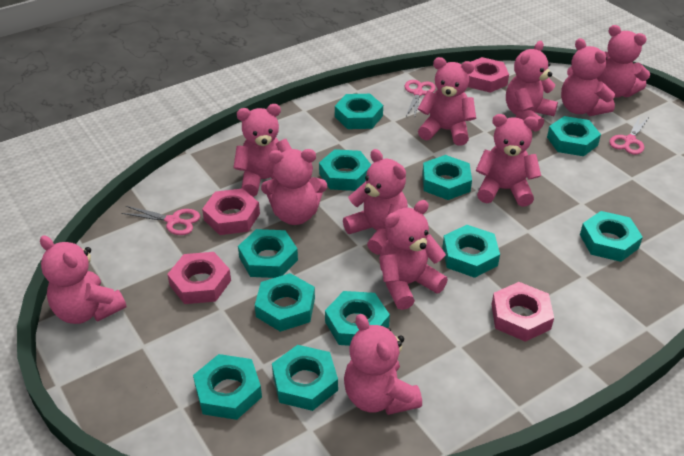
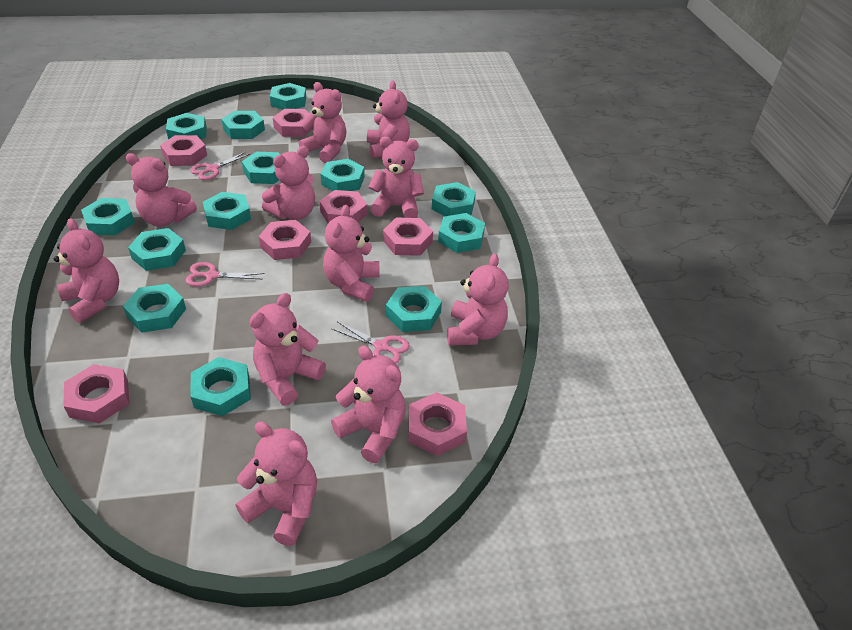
pink nut: 4 -> 7
turquoise nut: 11 -> 13

